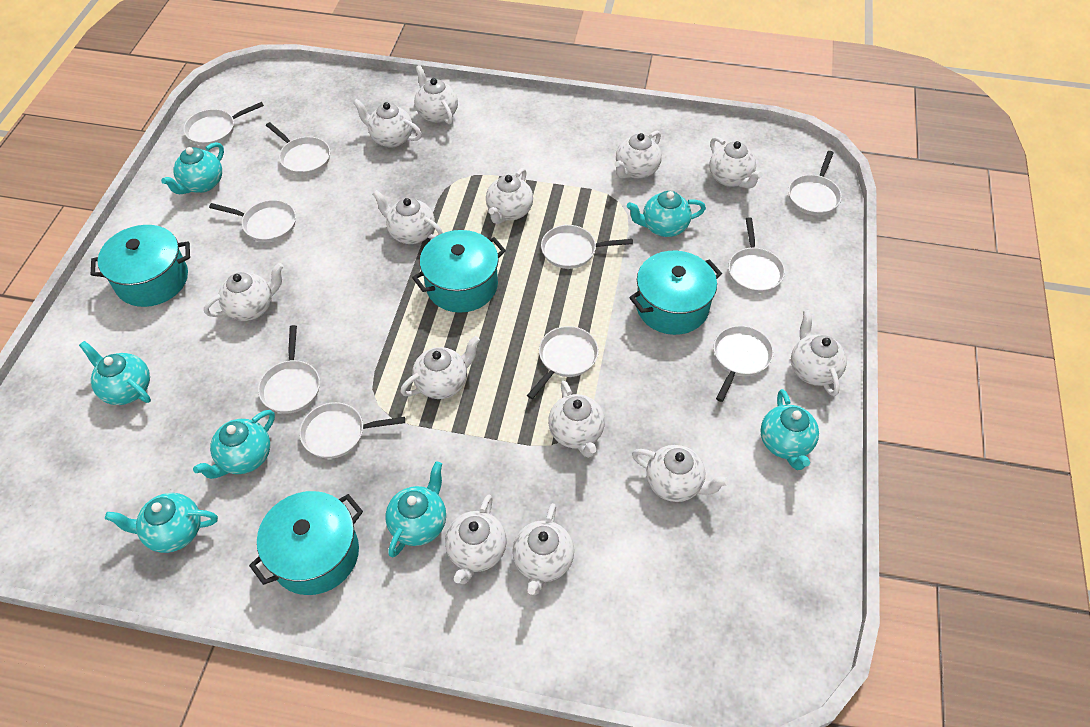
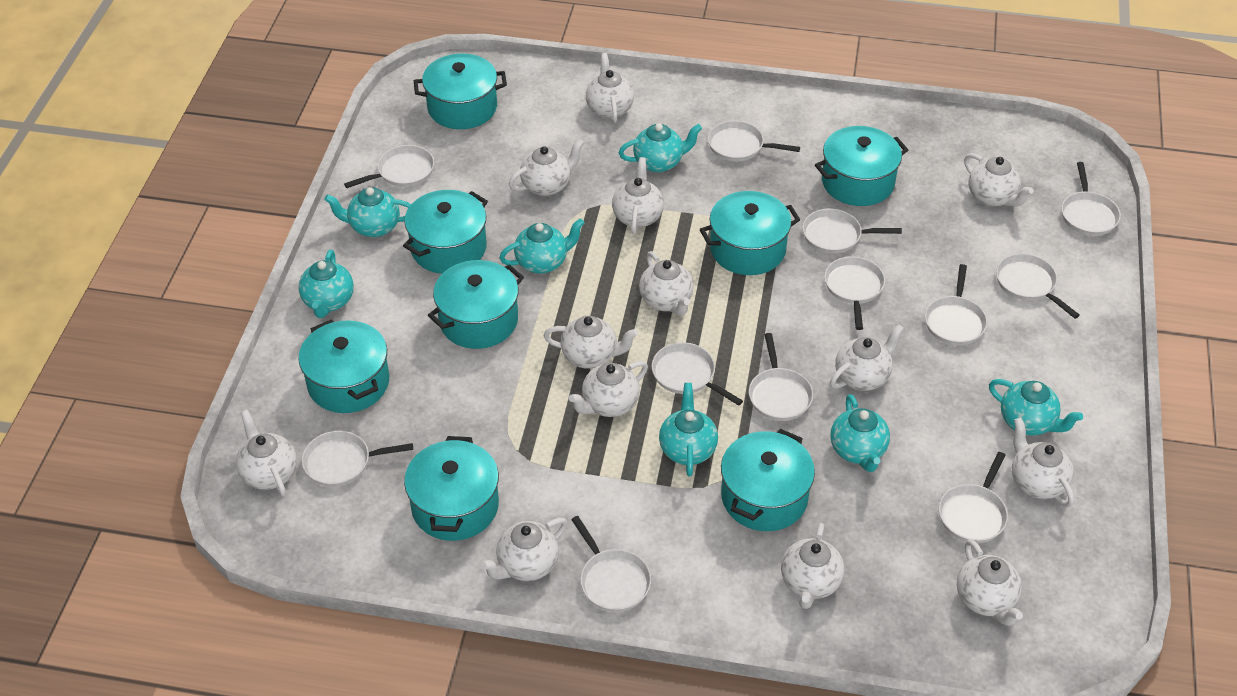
turquoise pot: 4 -> 8
white pan: 10 -> 12

